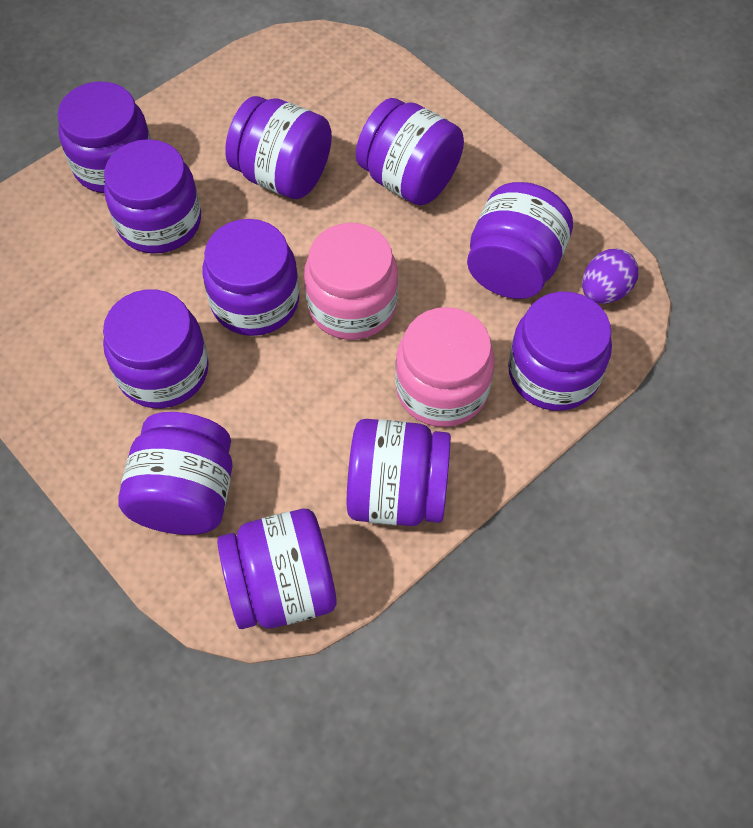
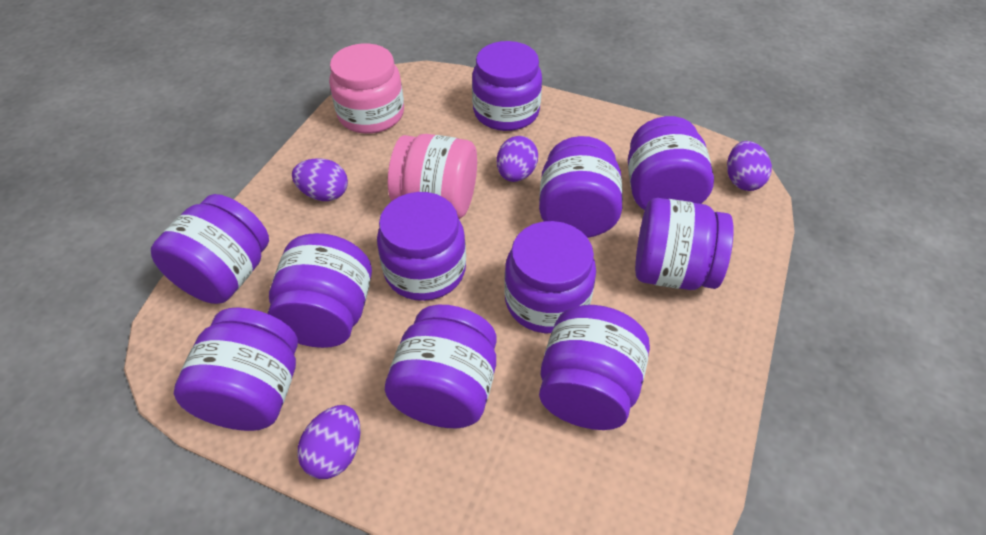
purple egg: 1 -> 4

